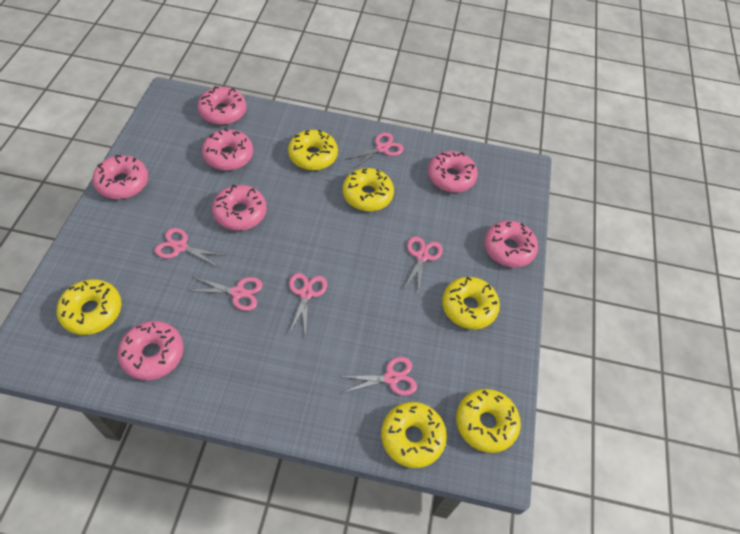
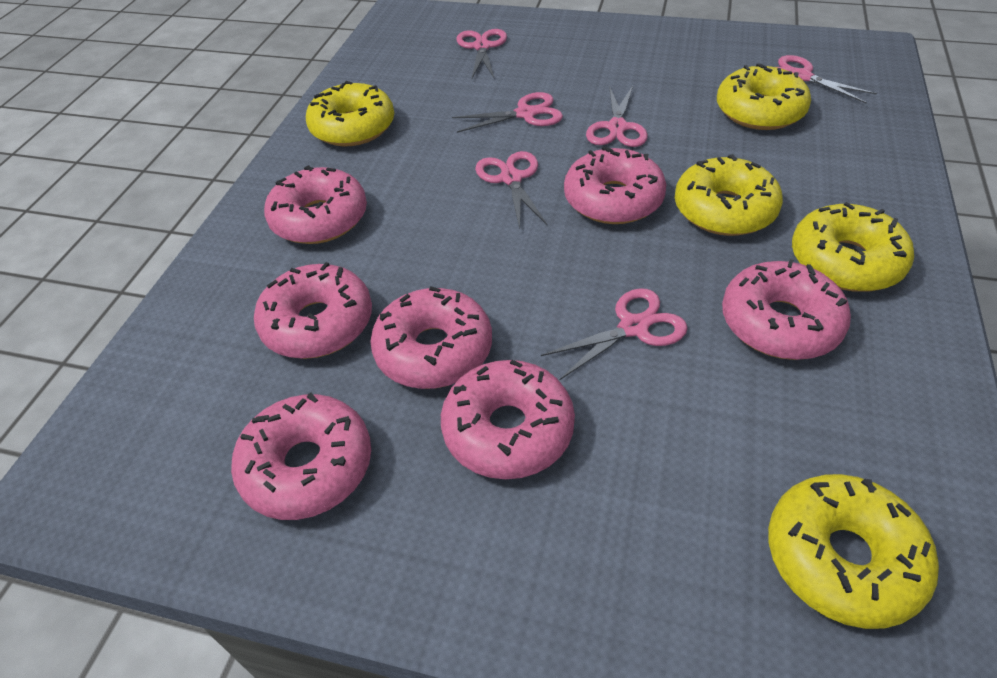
yellow donut: 6 -> 5

